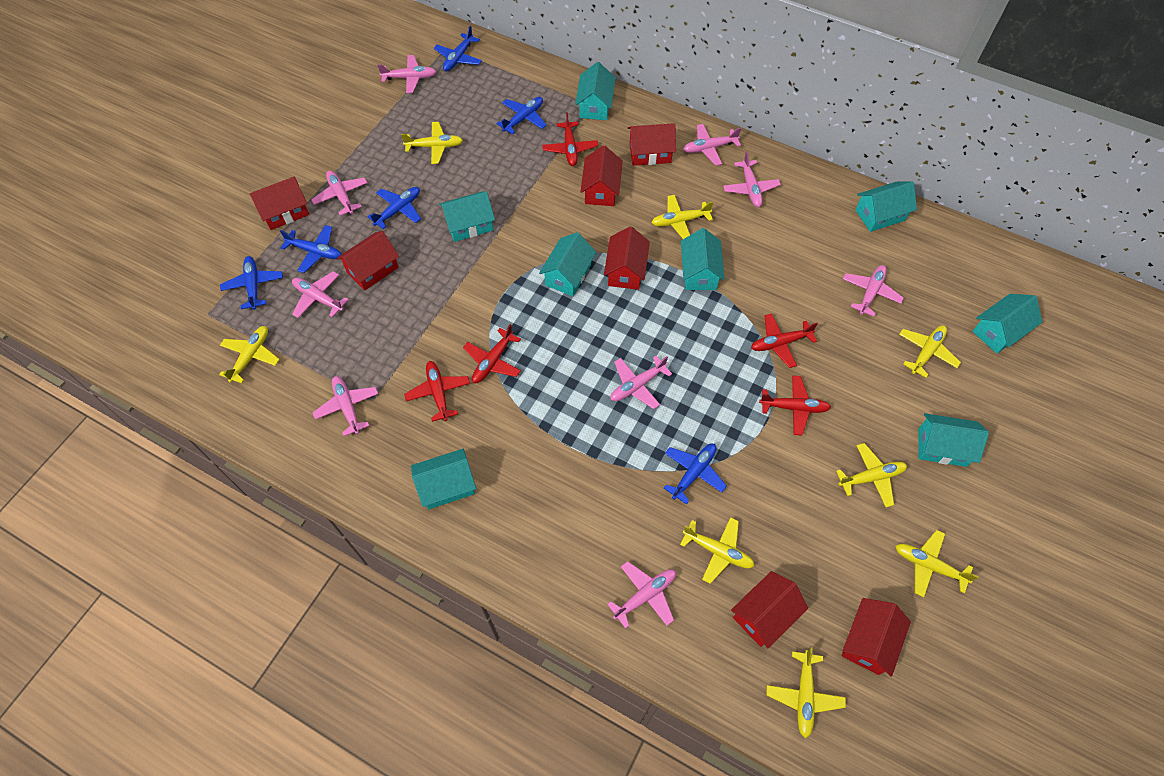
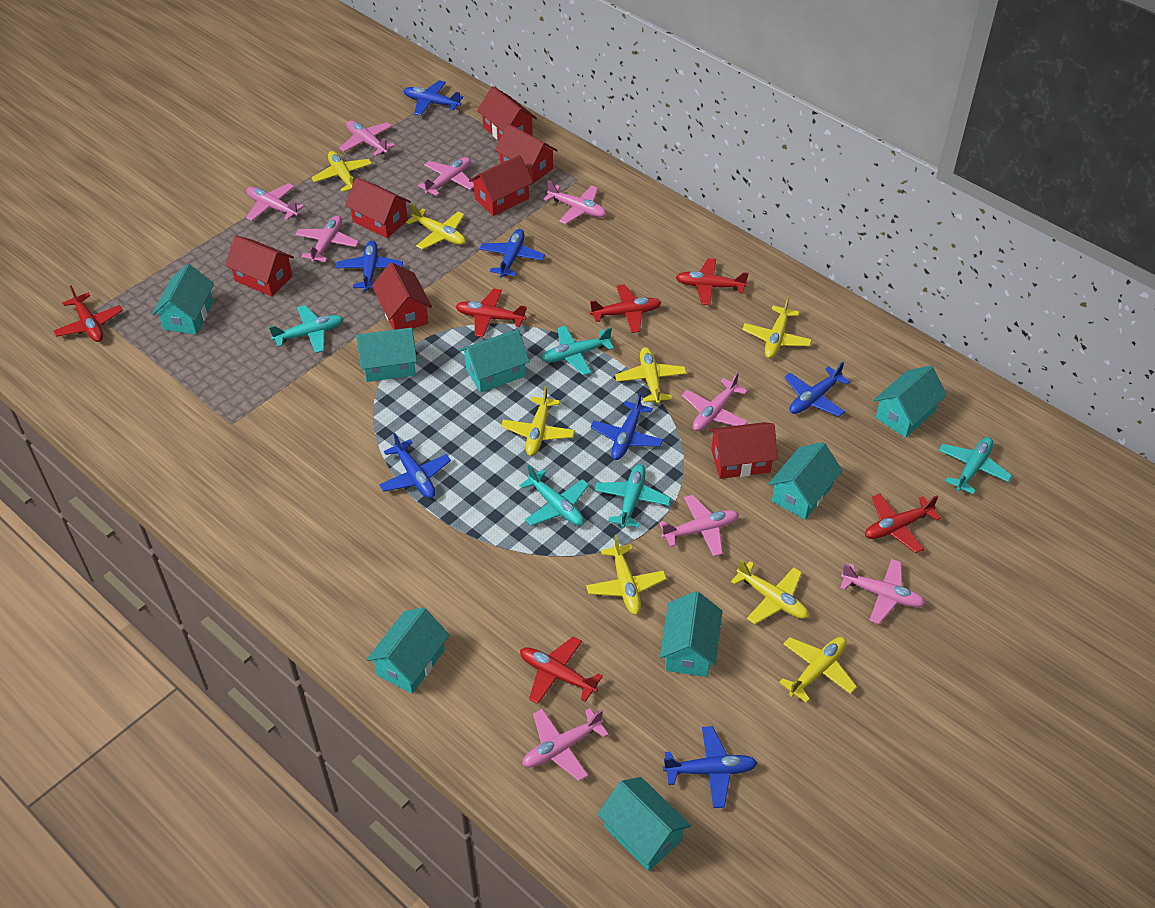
blue plane: 6 -> 7
red plane: 5 -> 6
turquoise plane: 0 -> 5

